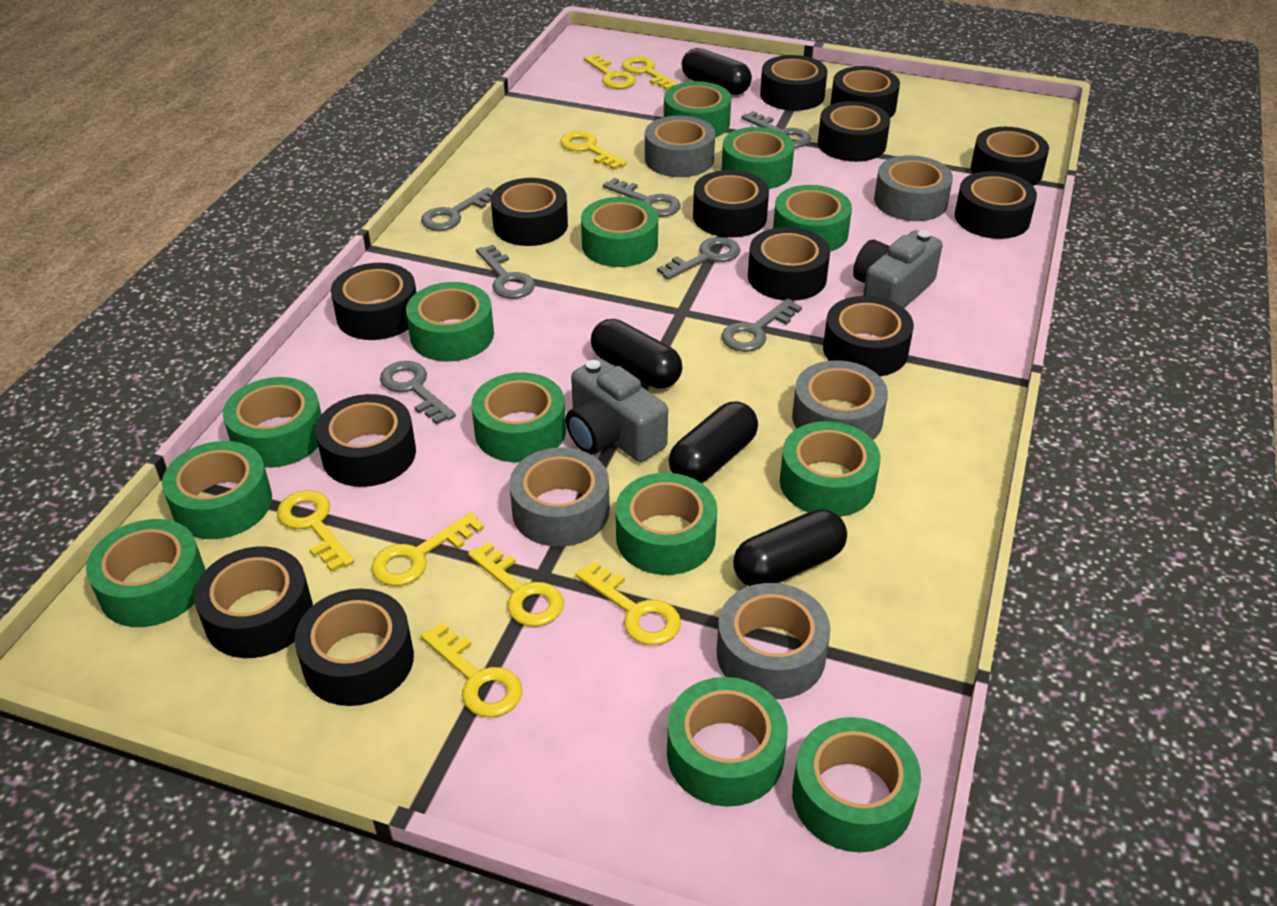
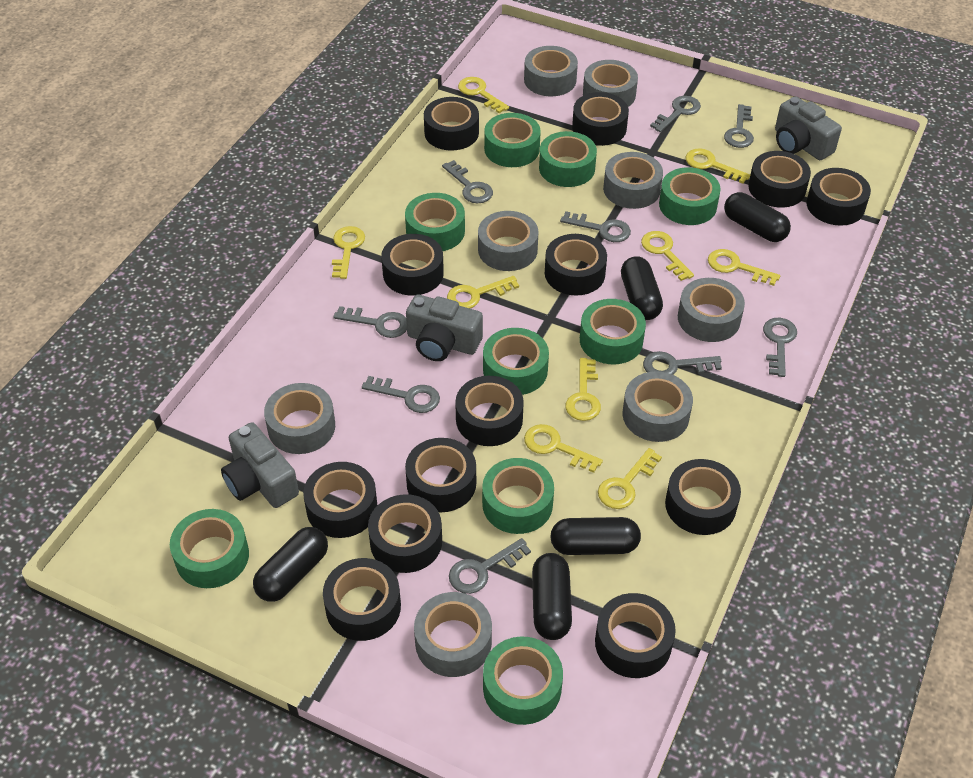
black capsule: 4 -> 5
green tape: 13 -> 9
grey camera: 2 -> 3
grey key: 7 -> 9
grey tape: 5 -> 8
yellow key: 8 -> 9

